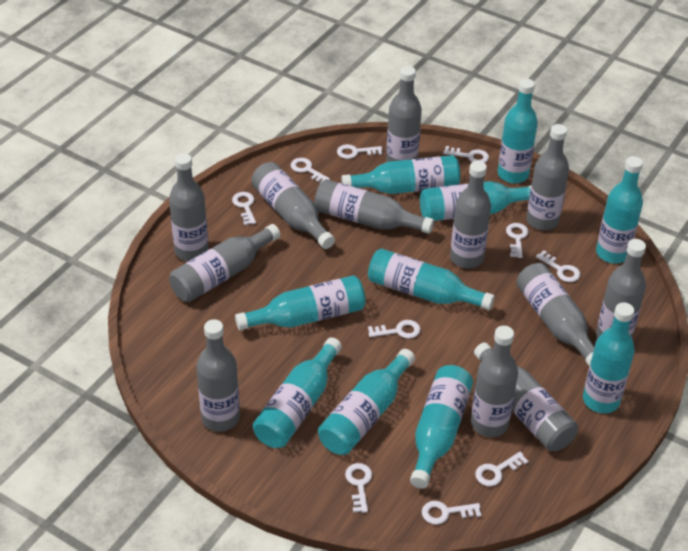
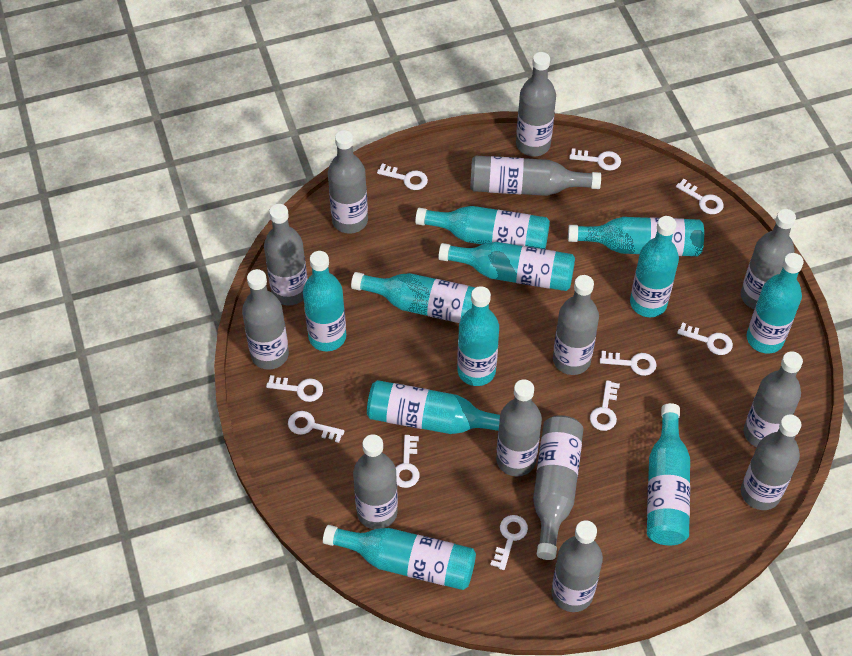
grey bottle: 12 -> 13
turquoise bottle: 10 -> 11

